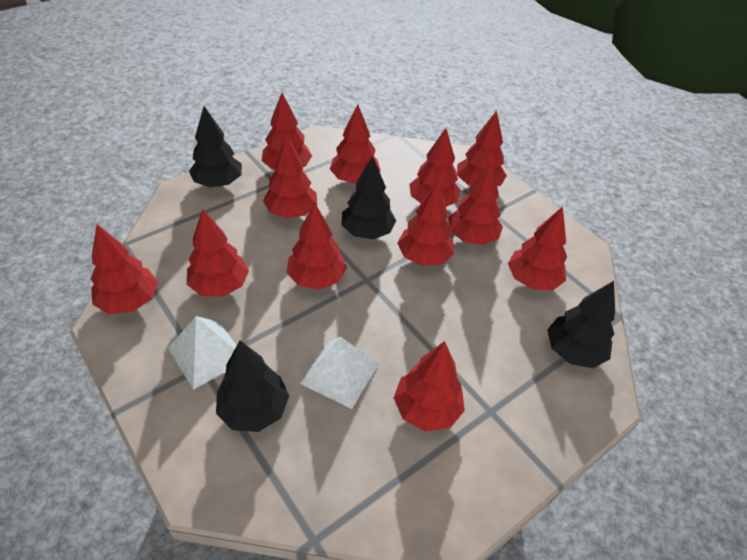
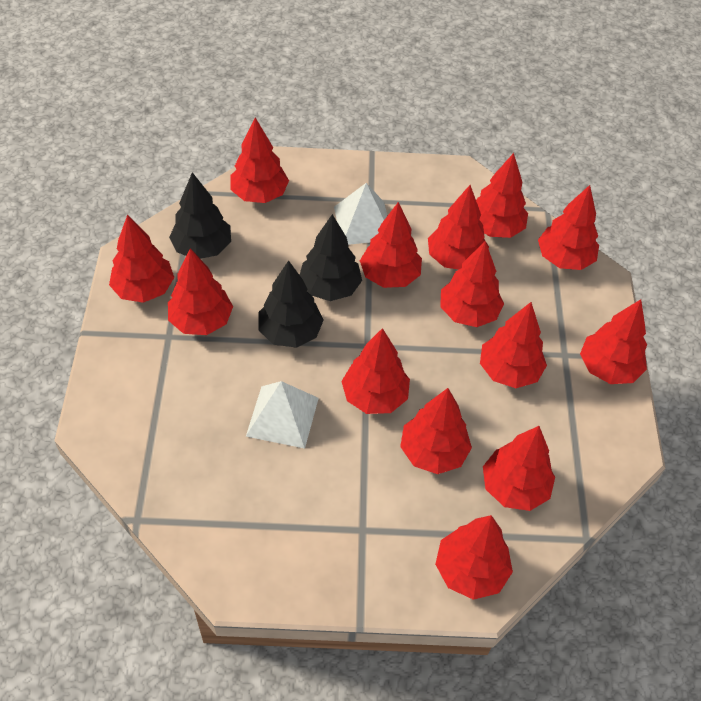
black tree: 4 -> 3
red tree: 12 -> 14

